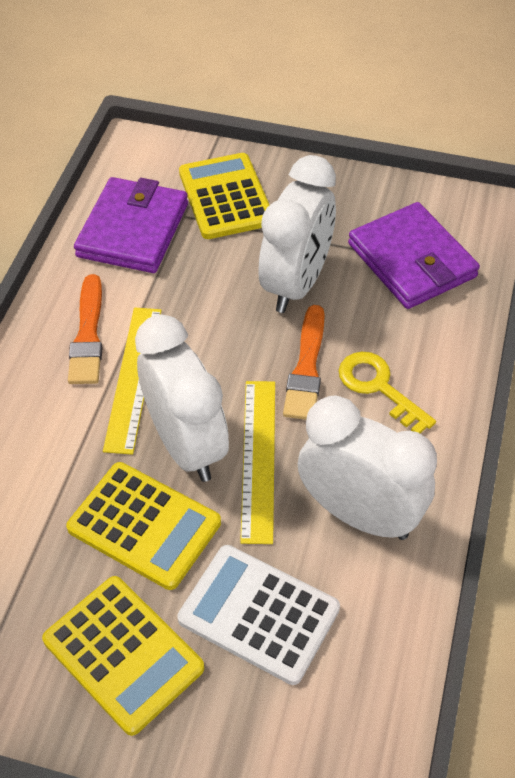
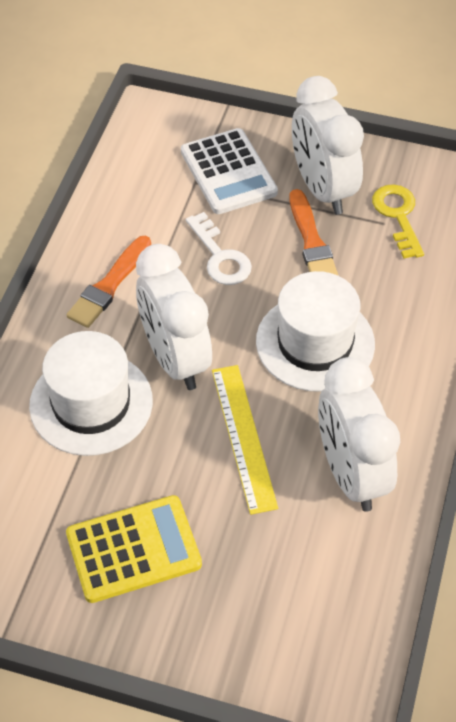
purple wallet: 2 -> 0
white hat: 0 -> 2
white key: 0 -> 1
yellow calculator: 3 -> 1
yellow ruler: 2 -> 1

